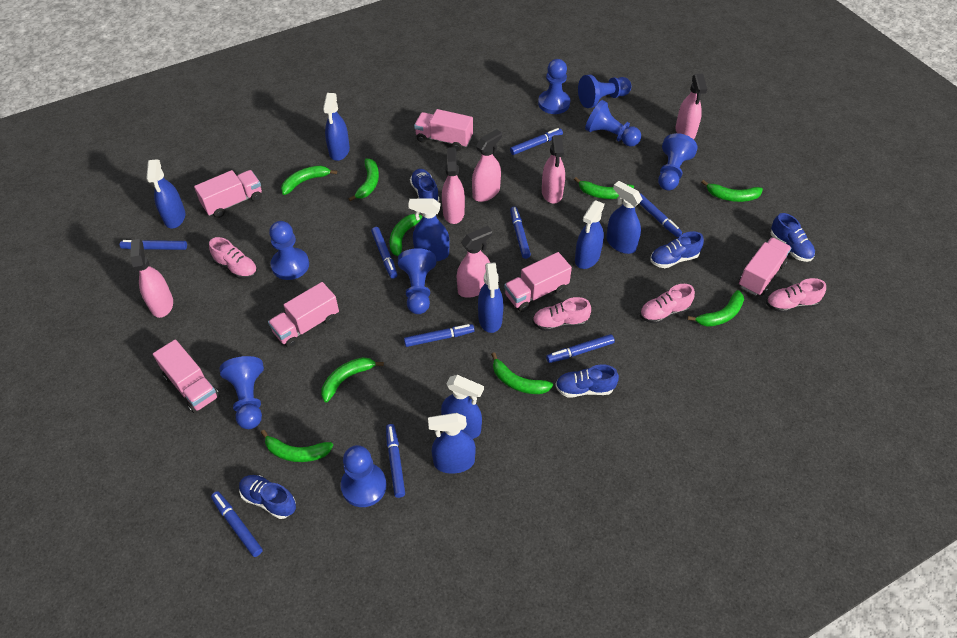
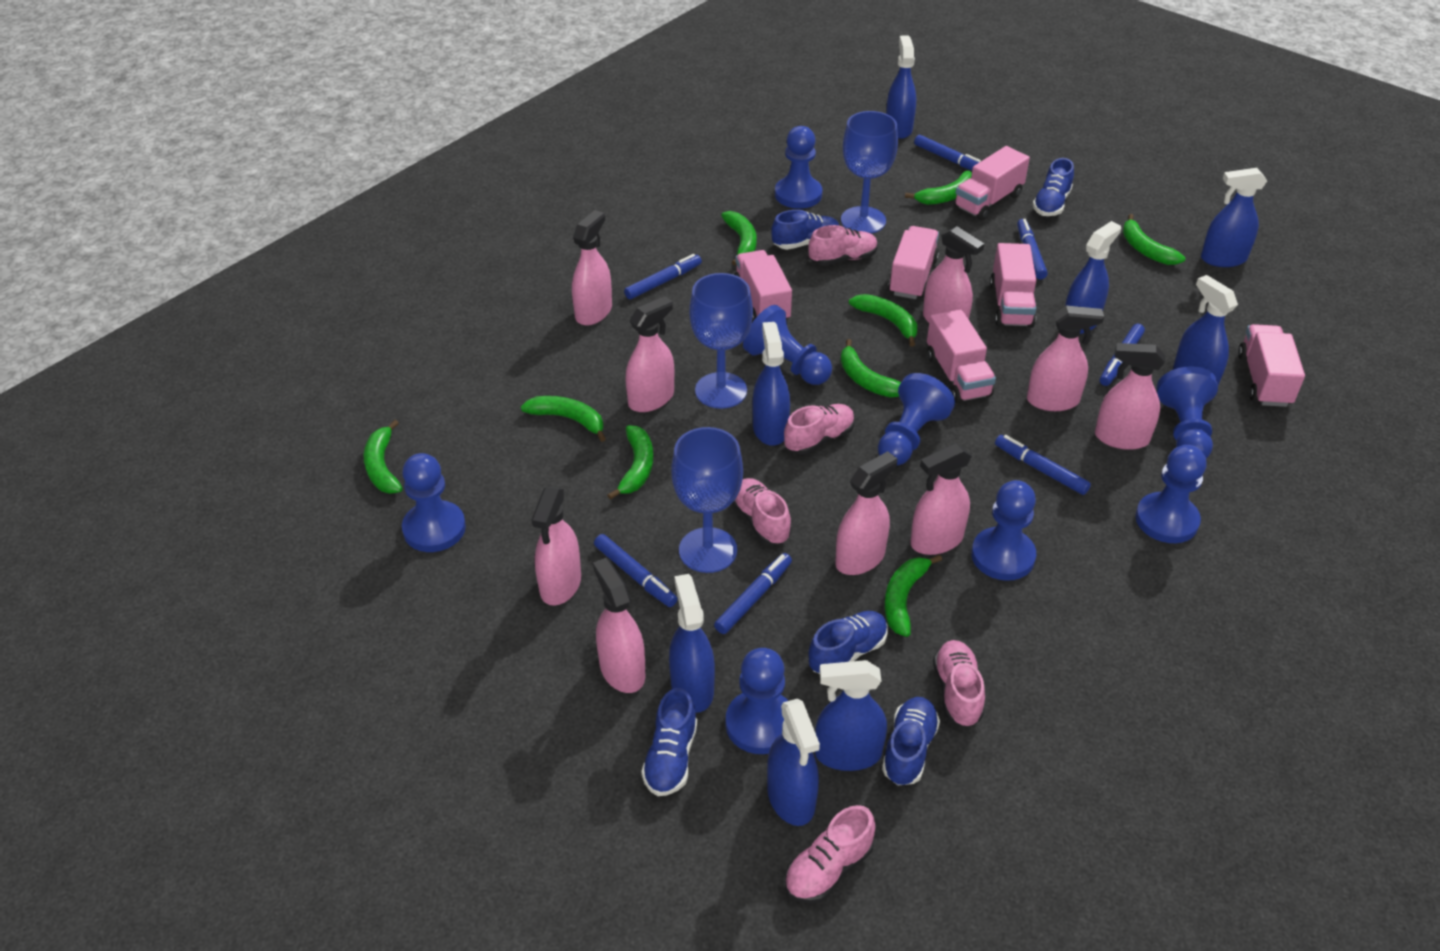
blue goblet: 0 -> 3
blue marker: 9 -> 7
pink shoe: 4 -> 5
pink spray bottle: 6 -> 9

